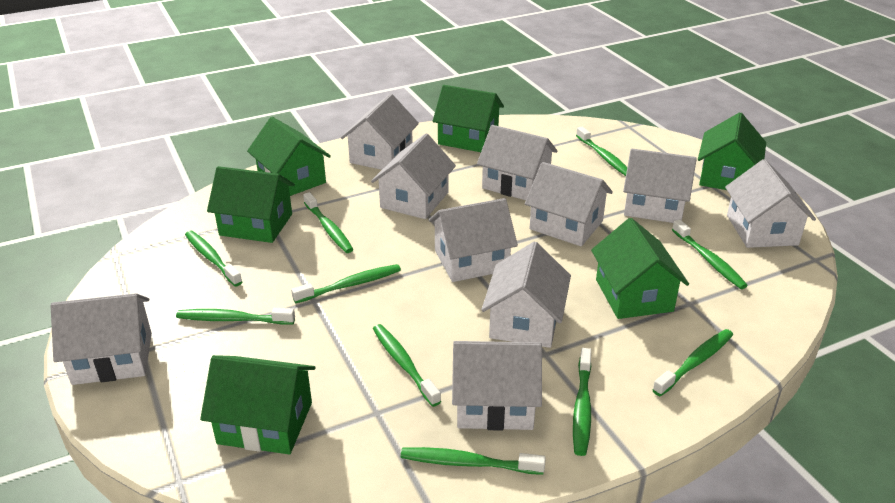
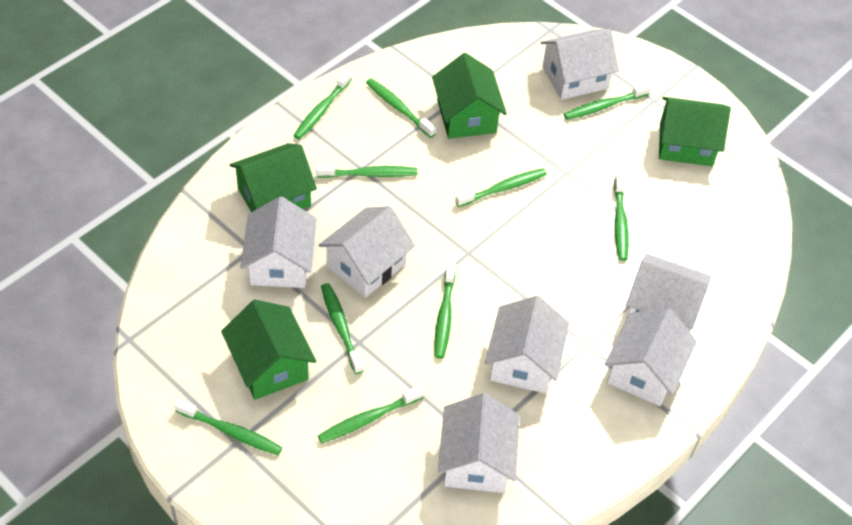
green house: 6 -> 4
white house: 10 -> 7

